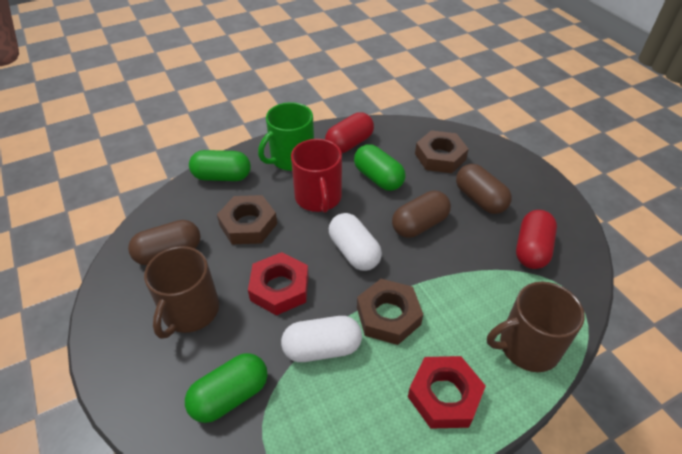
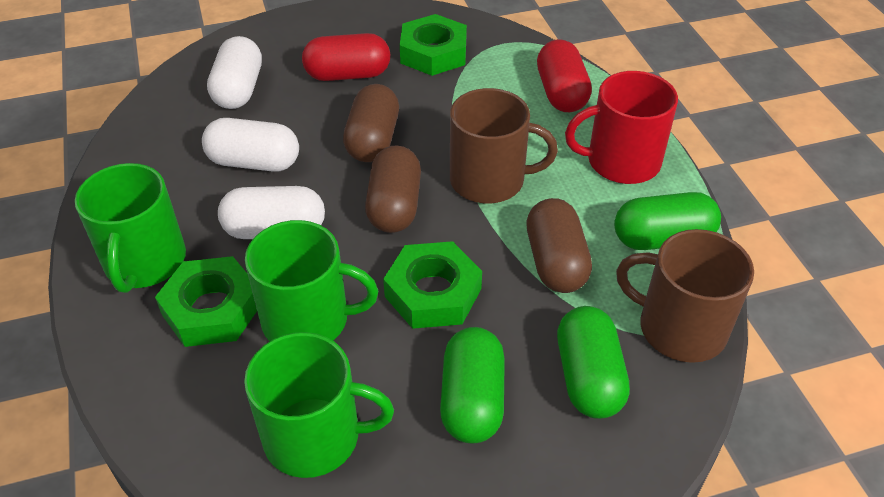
brown nut: 3 -> 0
green mug: 1 -> 3
green nut: 0 -> 3
red nut: 2 -> 0
white capsule: 2 -> 3

